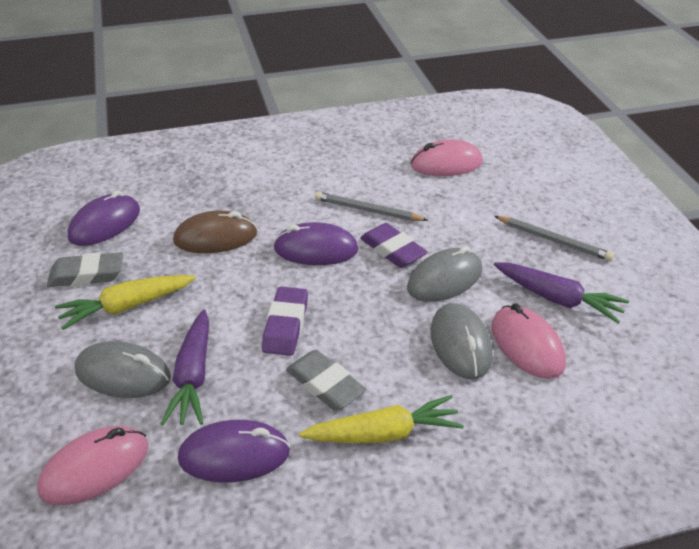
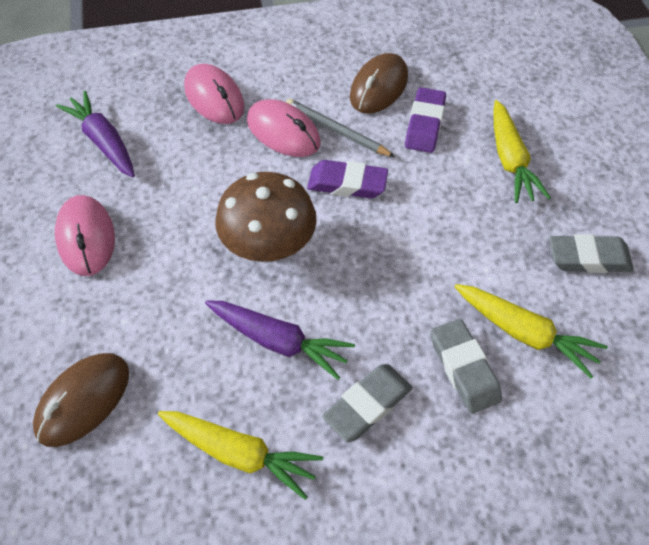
brown mouse: 1 -> 2
brown mushroom: 0 -> 1
grey eraser: 2 -> 3
grey mouse: 3 -> 0
grey pencil: 2 -> 1
purple mouse: 3 -> 0
yellow carrot: 2 -> 3

